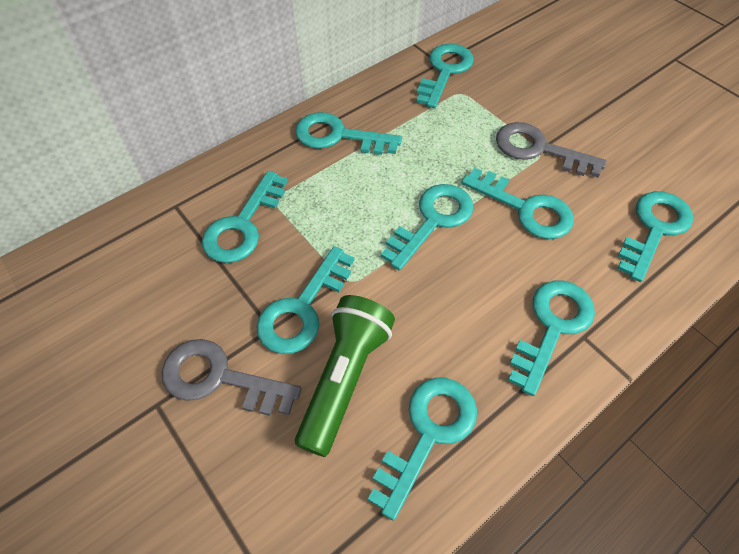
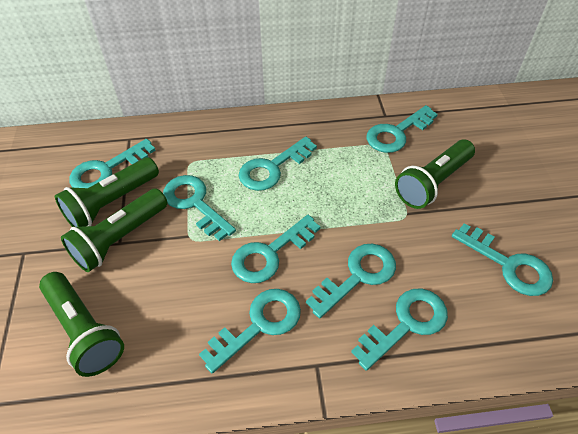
green flashlight: 1 -> 4
grey key: 2 -> 0

